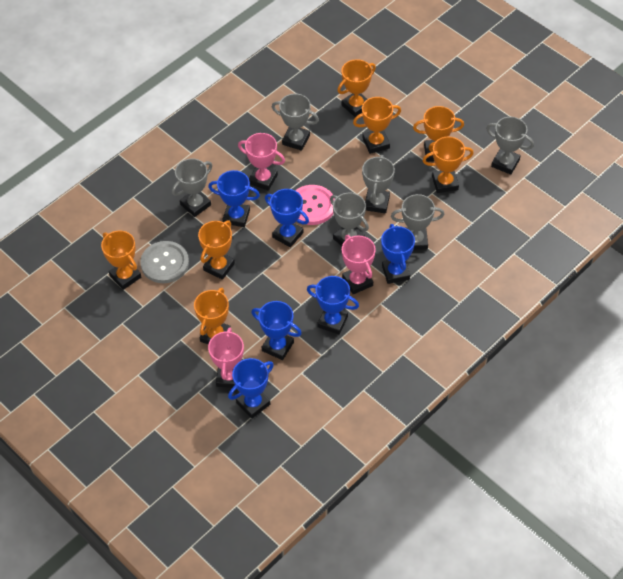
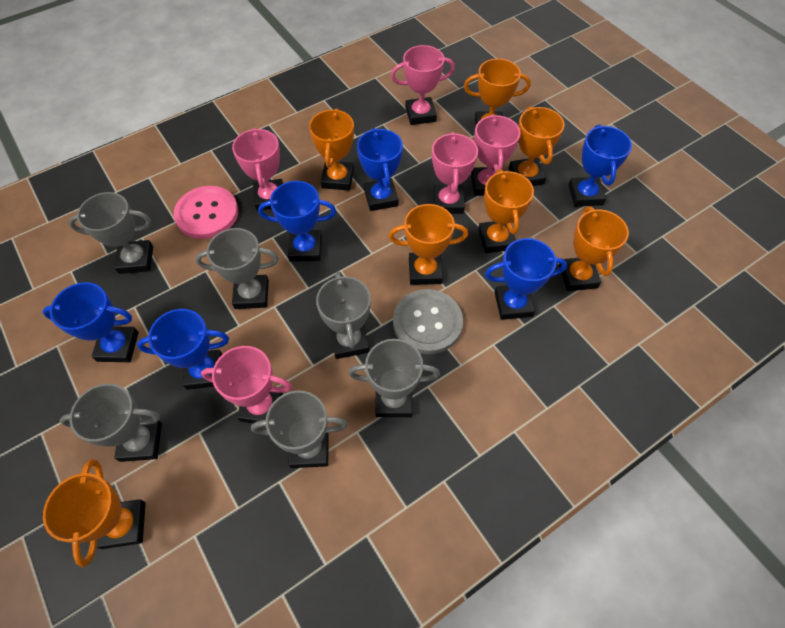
pink trophy: 3 -> 5

